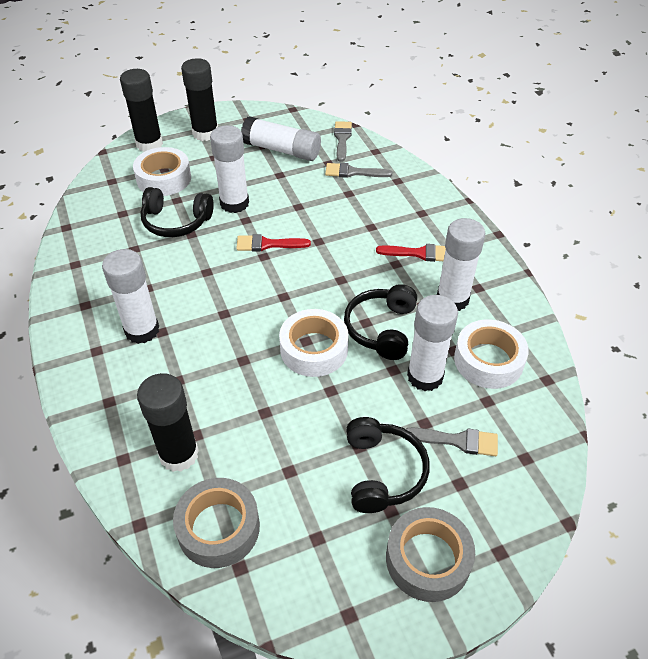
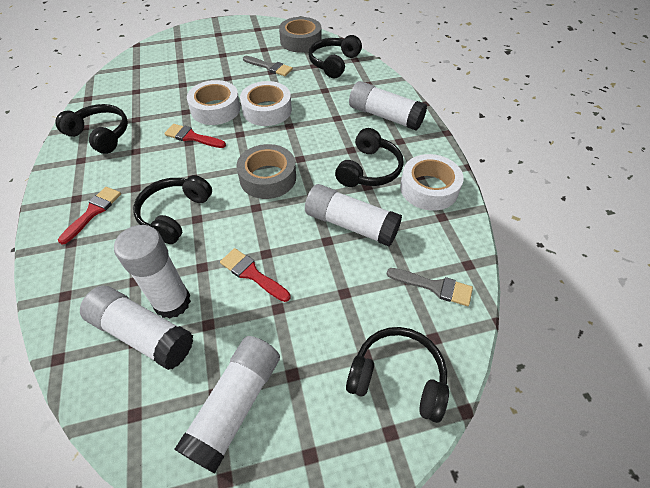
black glue stick: 3 -> 0
black headphones: 3 -> 5
grey brush: 3 -> 2
red brush: 2 -> 3

